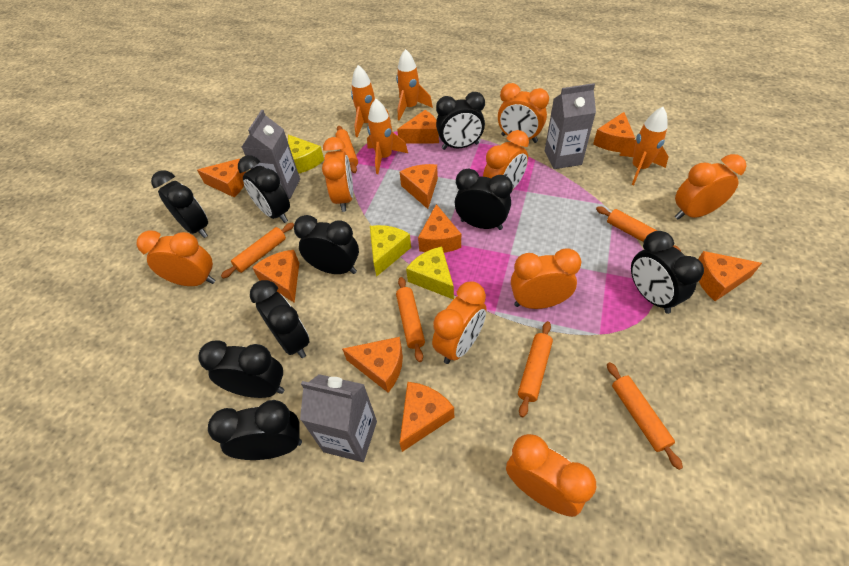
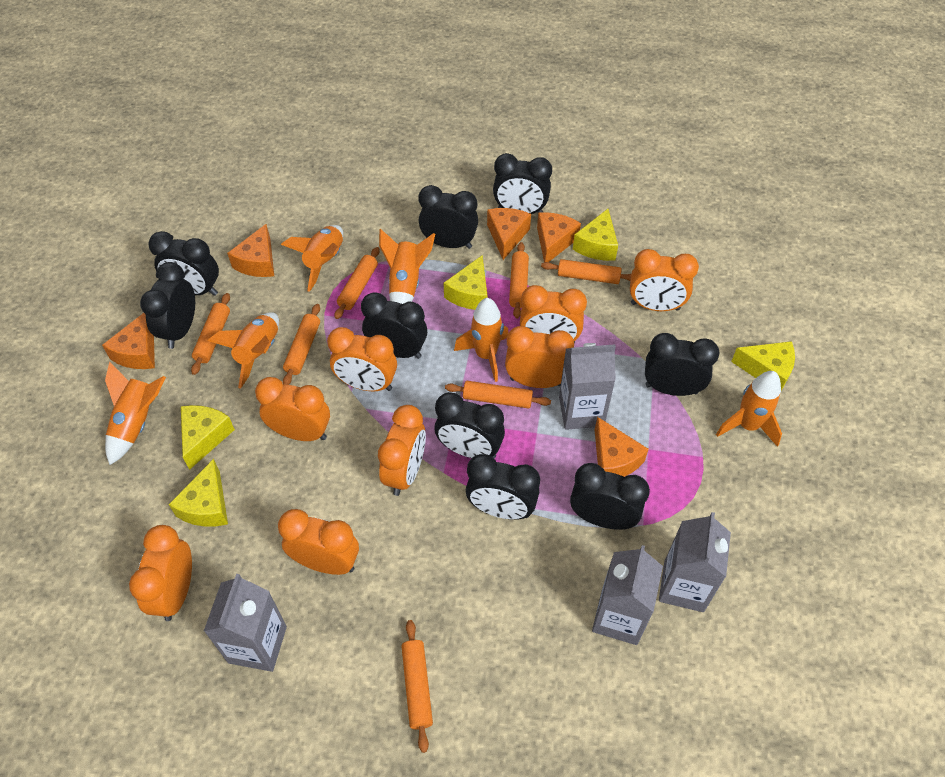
grey carton: 3 -> 4
orange cheese: 9 -> 5
orange rocket: 4 -> 6
orange rolling pin: 6 -> 7
yellow cheese: 3 -> 5

